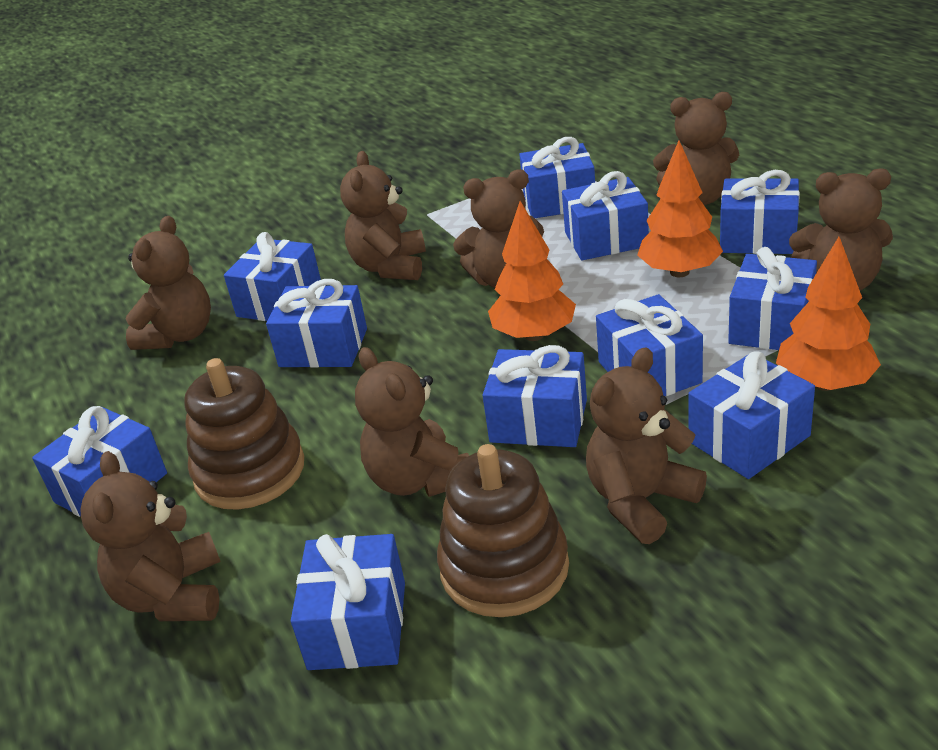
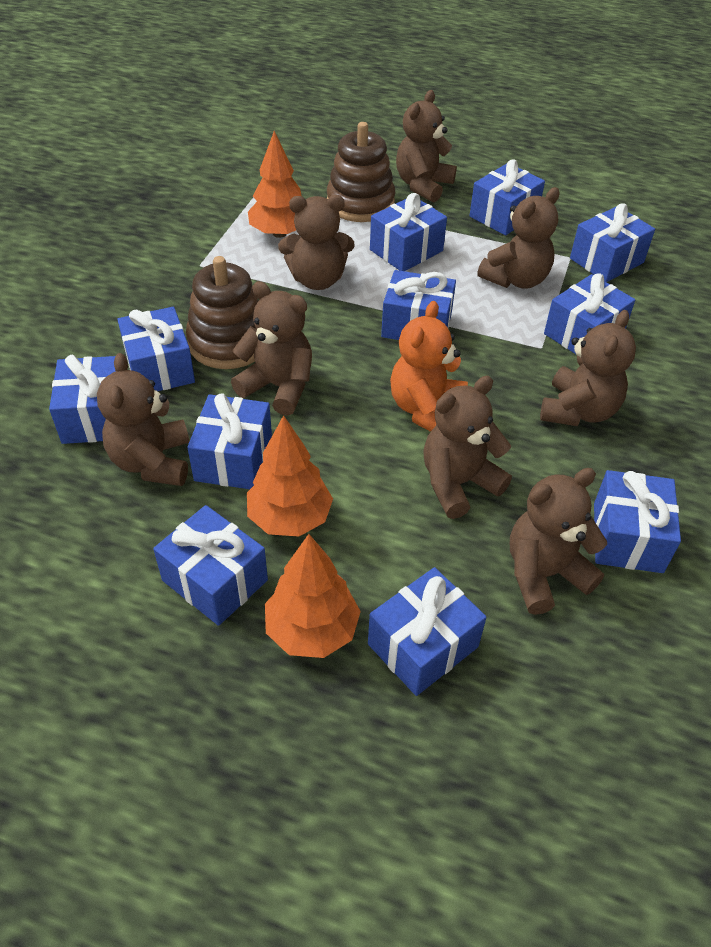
orange teddy bear: 0 -> 1

